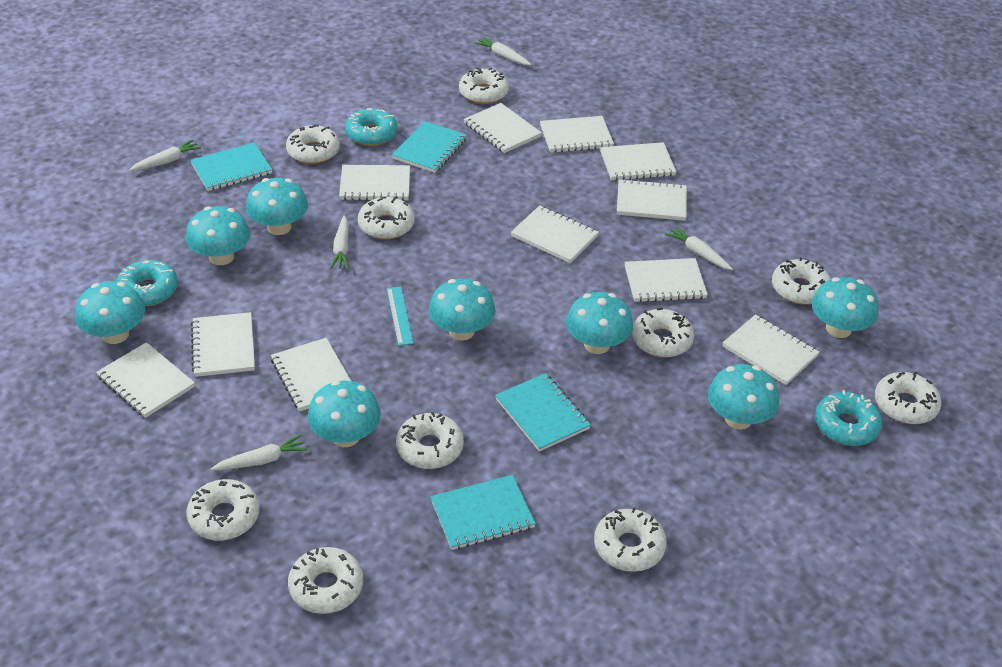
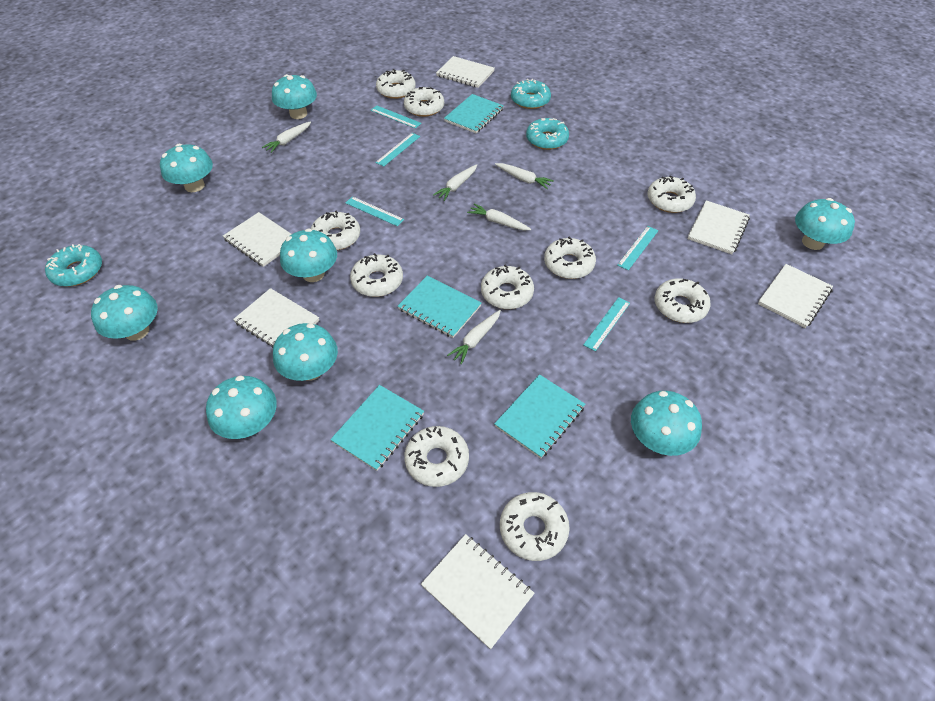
turquoise ruler: 1 -> 5
white notebook: 11 -> 6

